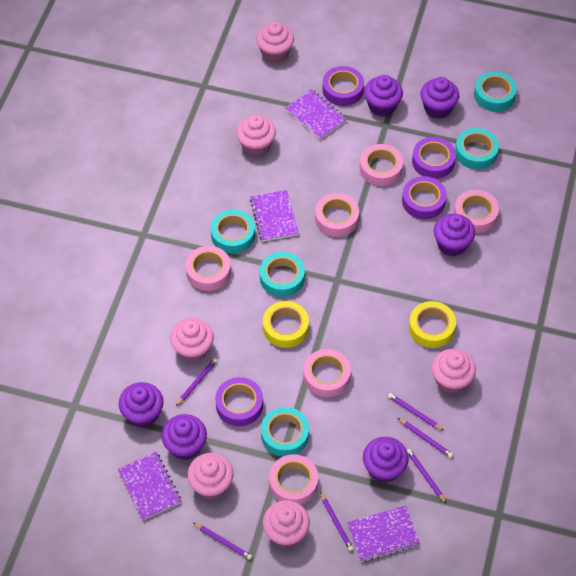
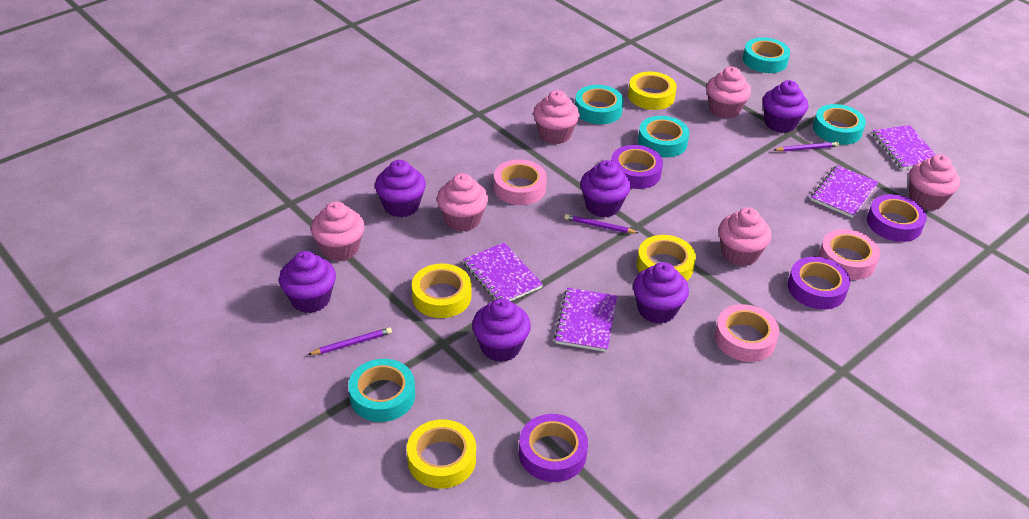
pink tape: 6 -> 3
purple pencil: 6 -> 3
yellow tape: 2 -> 4

